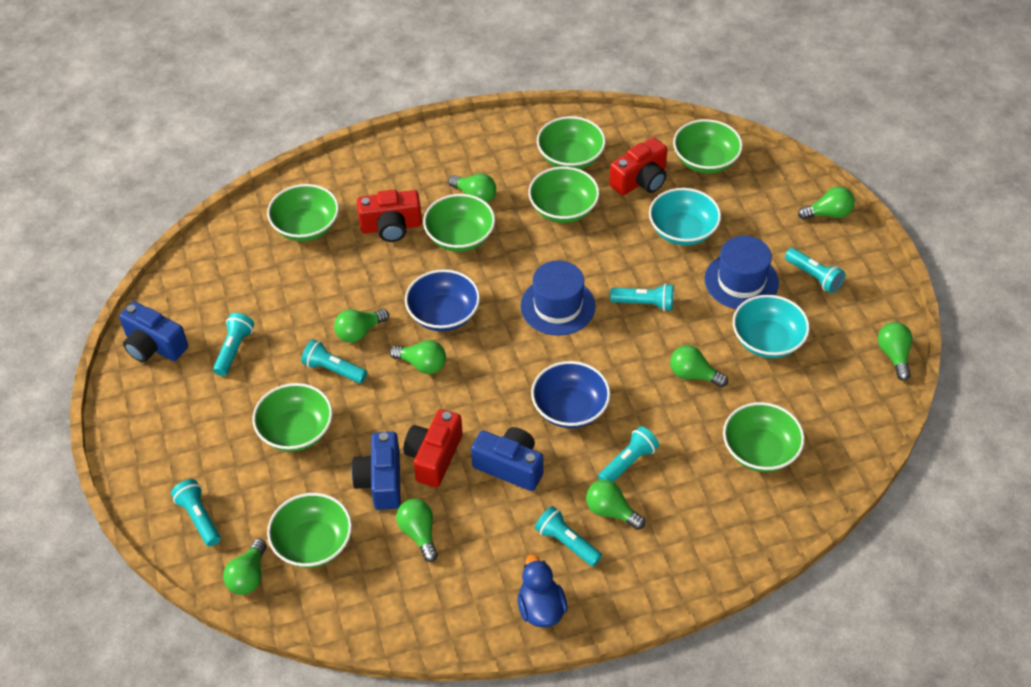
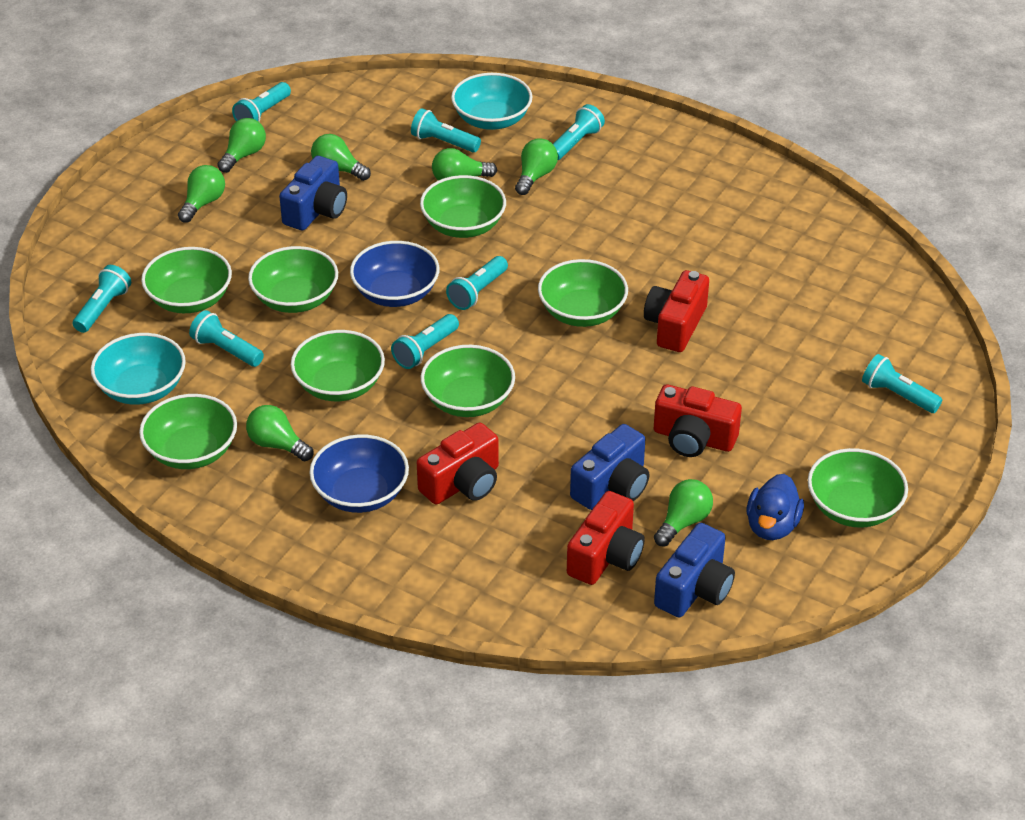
blue hat: 2 -> 0
green light bulb: 9 -> 7
red camera: 3 -> 4
turquoise flashlight: 7 -> 8

